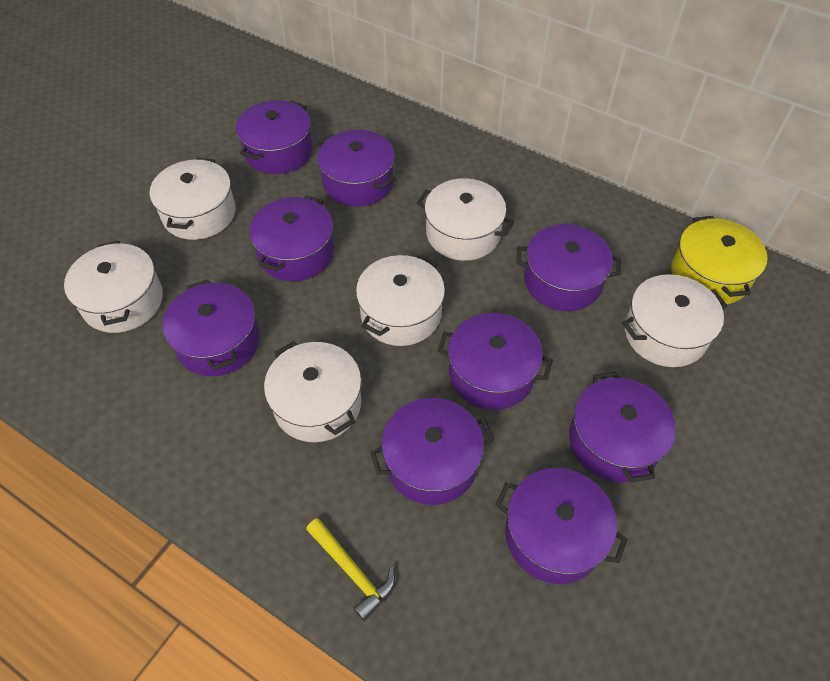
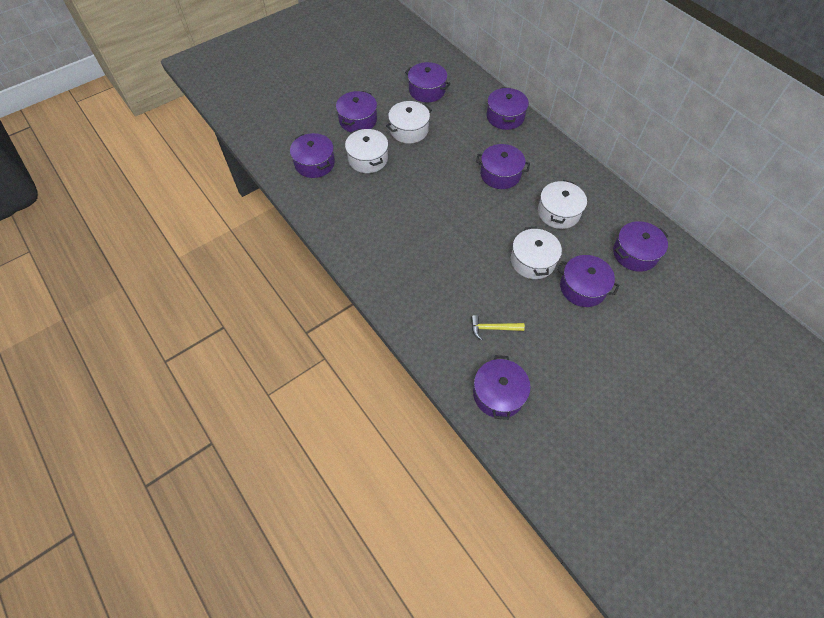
purple pot: 9 -> 8
white pot: 6 -> 4
yellow pot: 1 -> 0

